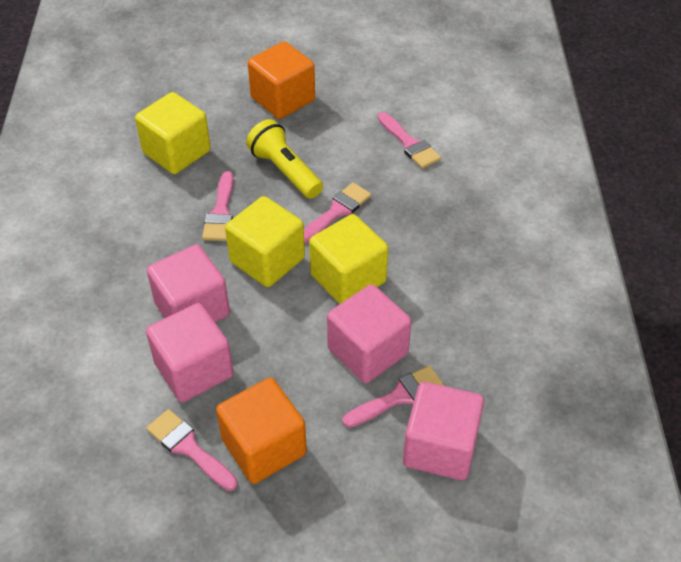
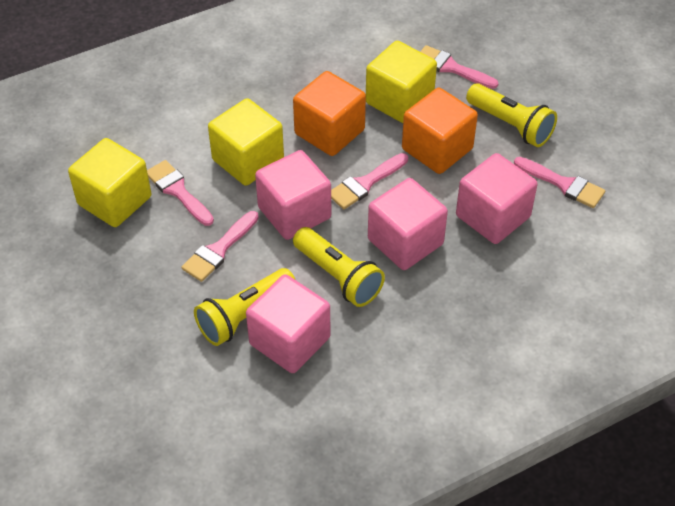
yellow flashlight: 1 -> 3

